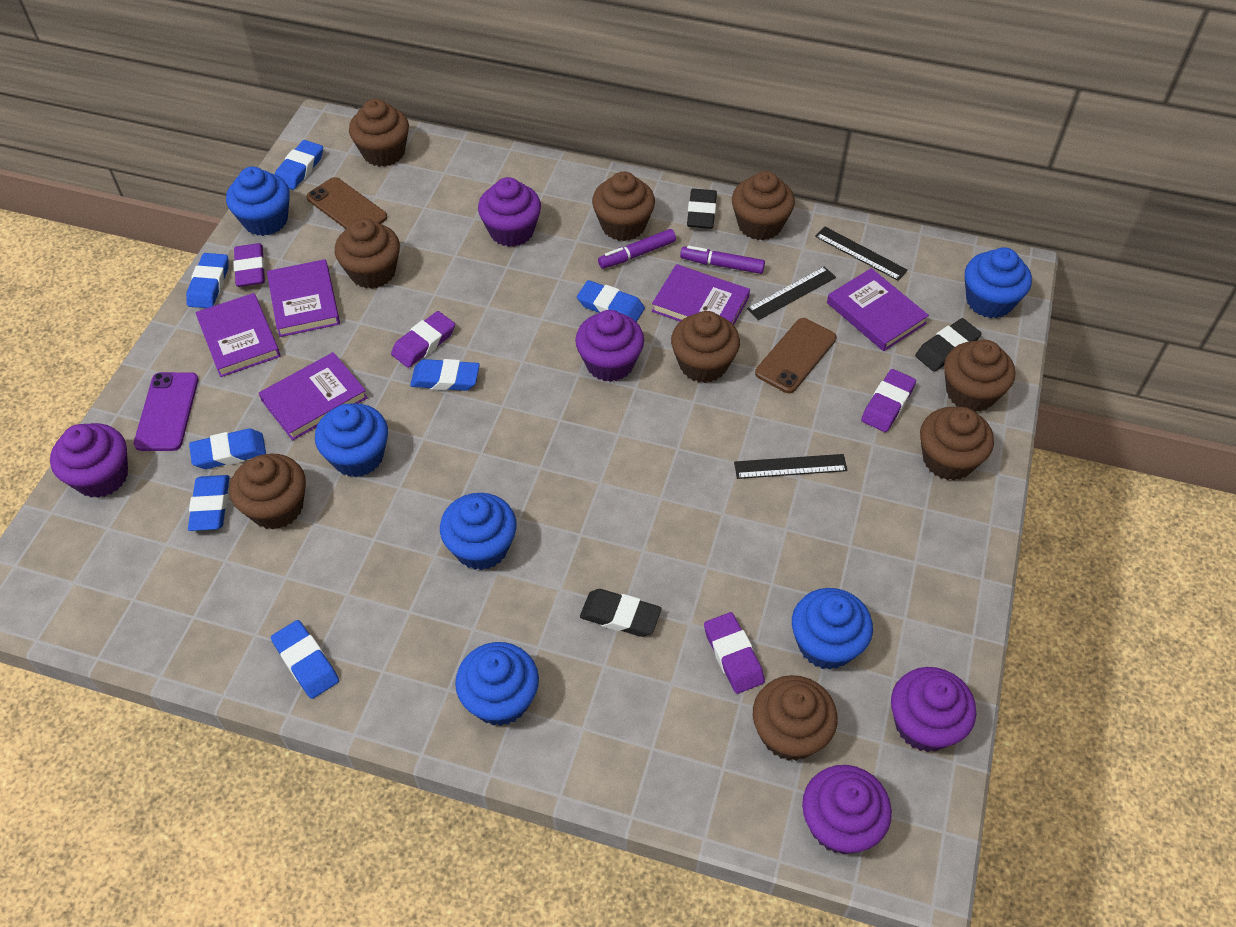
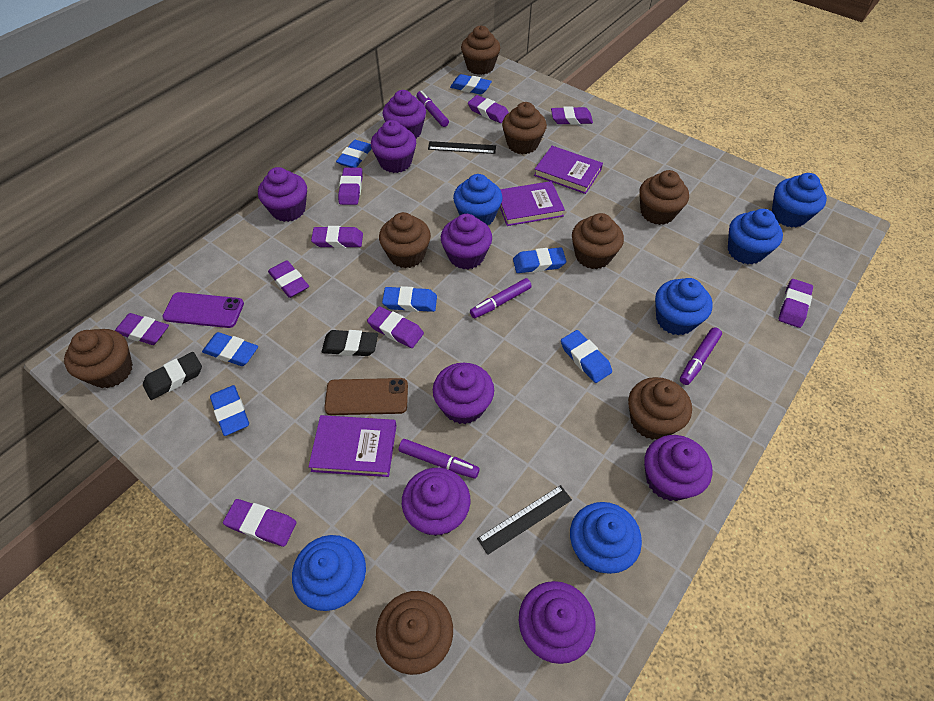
black eraser: 3 -> 2
black ruler: 3 -> 2
brown cupcake: 9 -> 8
brown phone: 2 -> 1
purple book: 5 -> 3
purple cupcake: 5 -> 8
purple eraser: 4 -> 9
purple marker: 2 -> 4

